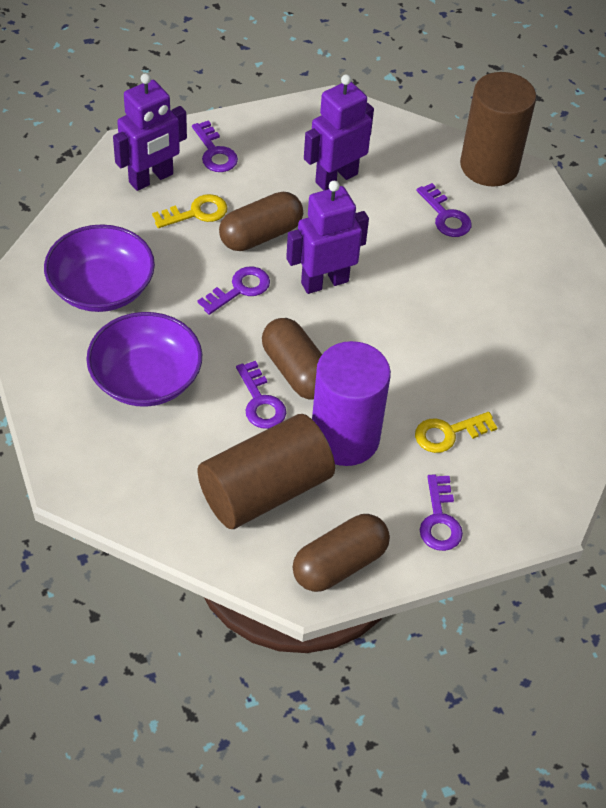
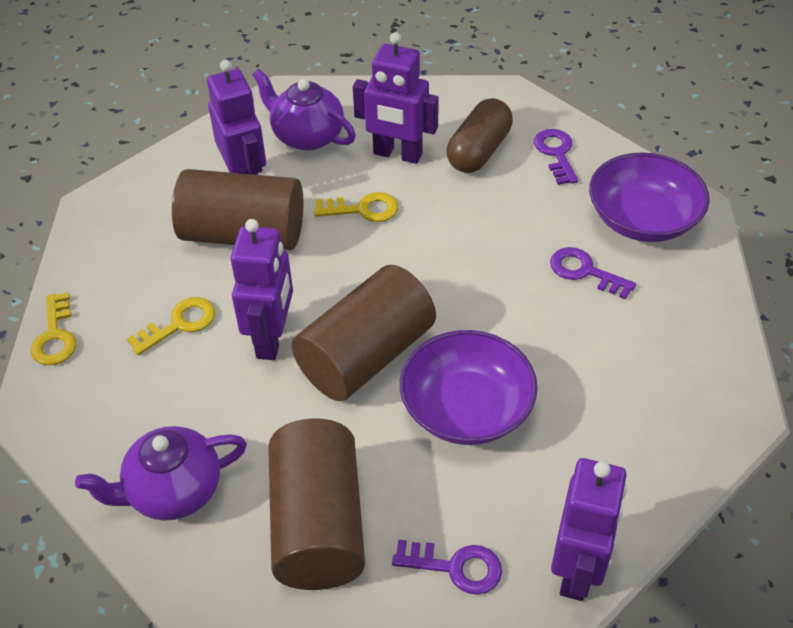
brown capsule: 3 -> 1
brown cylinder: 2 -> 3
purple cylinder: 1 -> 0
purple key: 5 -> 3
purple robot: 3 -> 4
purple teapot: 0 -> 2
yellow key: 2 -> 3

